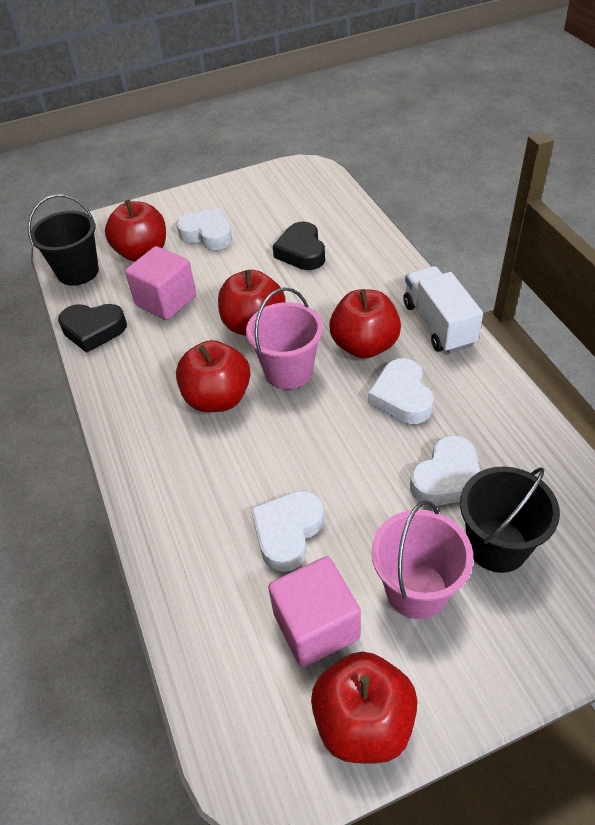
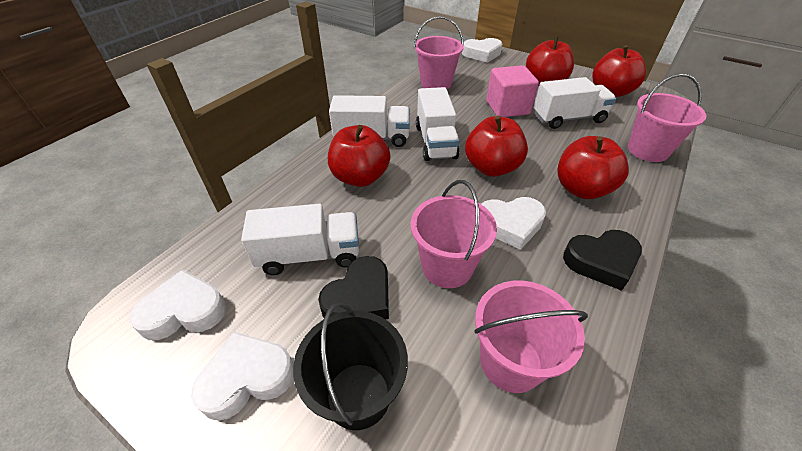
black bucket: 2 -> 1
pink bucket: 2 -> 4
pink cube: 2 -> 1
white truck: 1 -> 4

